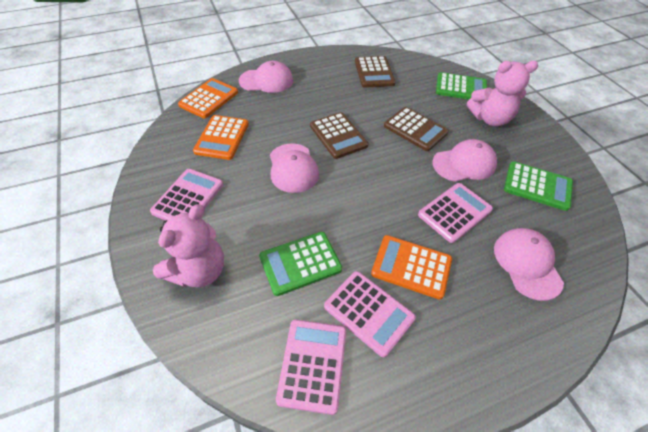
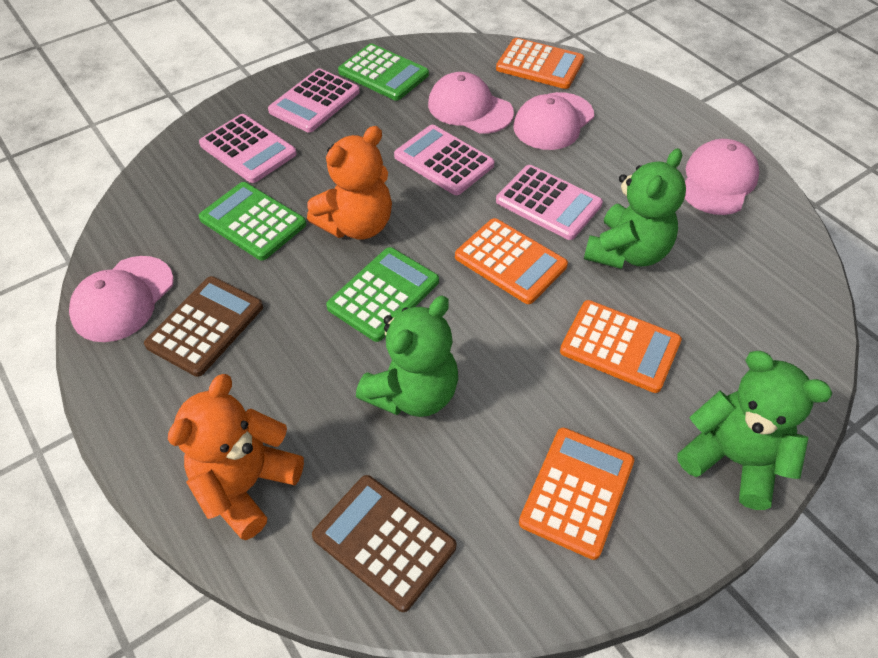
brown calculator: 3 -> 2
green teddy bear: 0 -> 3
orange calculator: 3 -> 4
orange teddy bear: 0 -> 2
pink teddy bear: 2 -> 0

